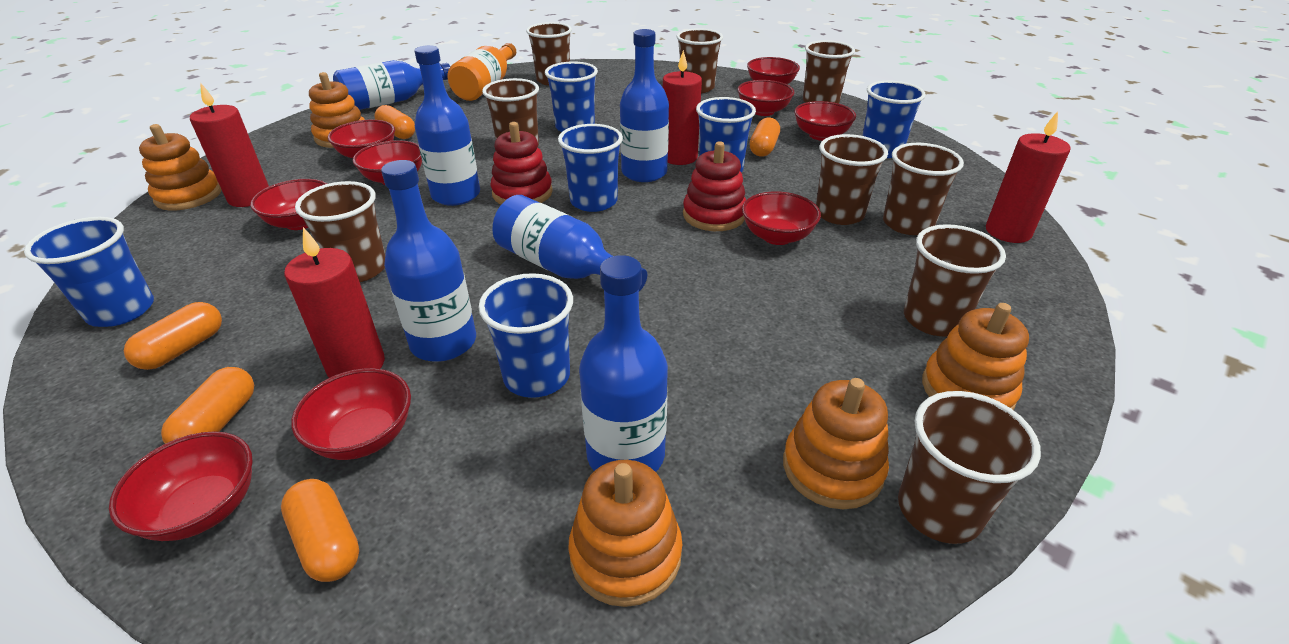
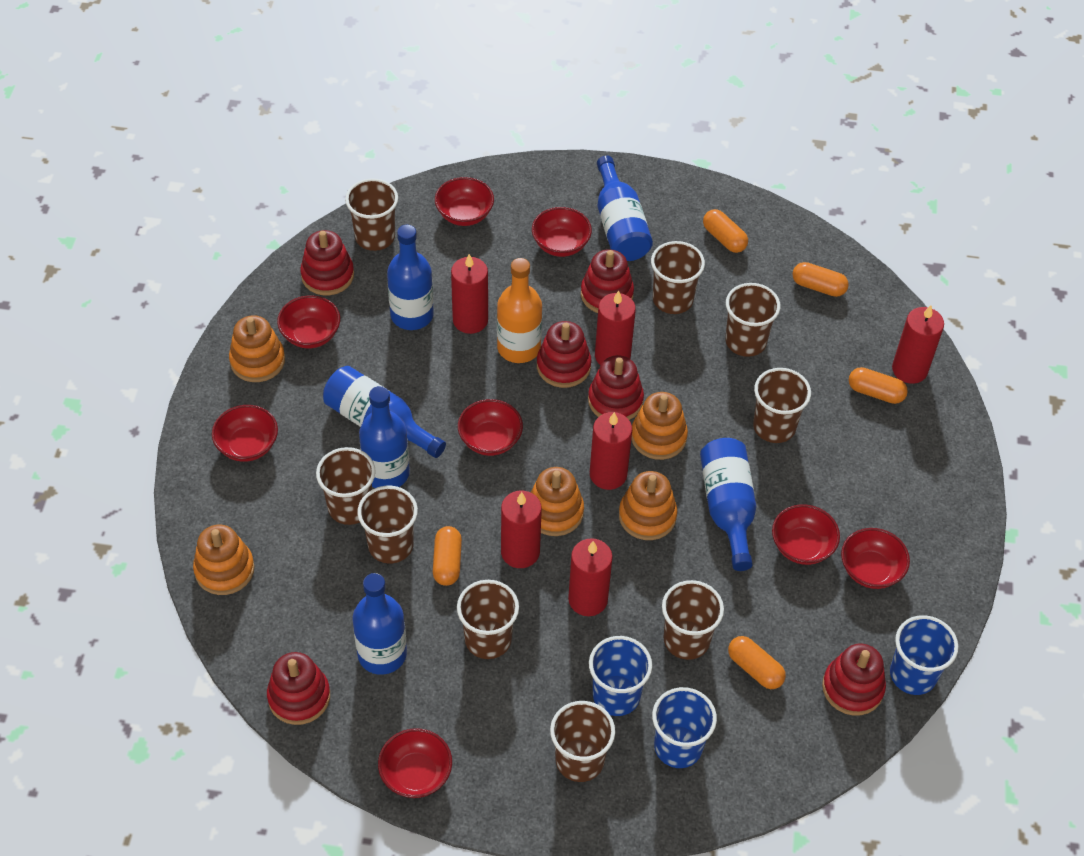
blue cup: 6 -> 3
red bowl: 9 -> 8
red candle: 4 -> 6
red stacking toy: 2 -> 6

